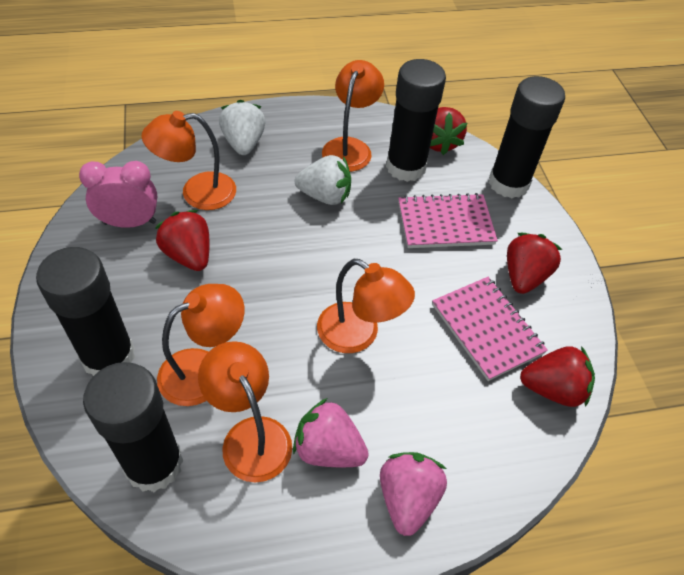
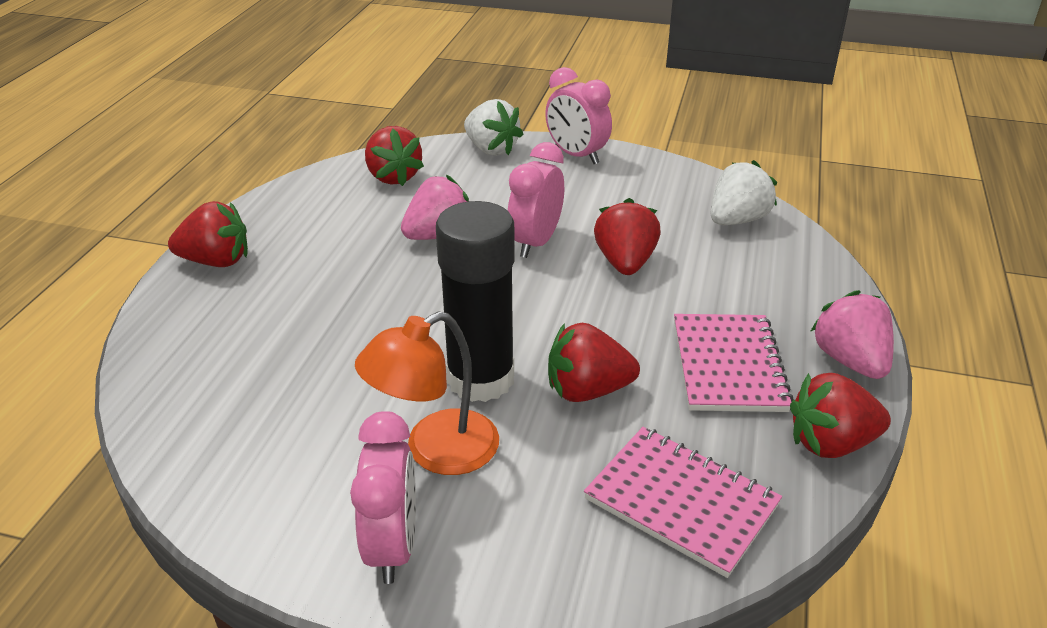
black glue stick: 4 -> 1
orange lamp: 5 -> 1
pink clock: 1 -> 3
red strawberry: 4 -> 5

